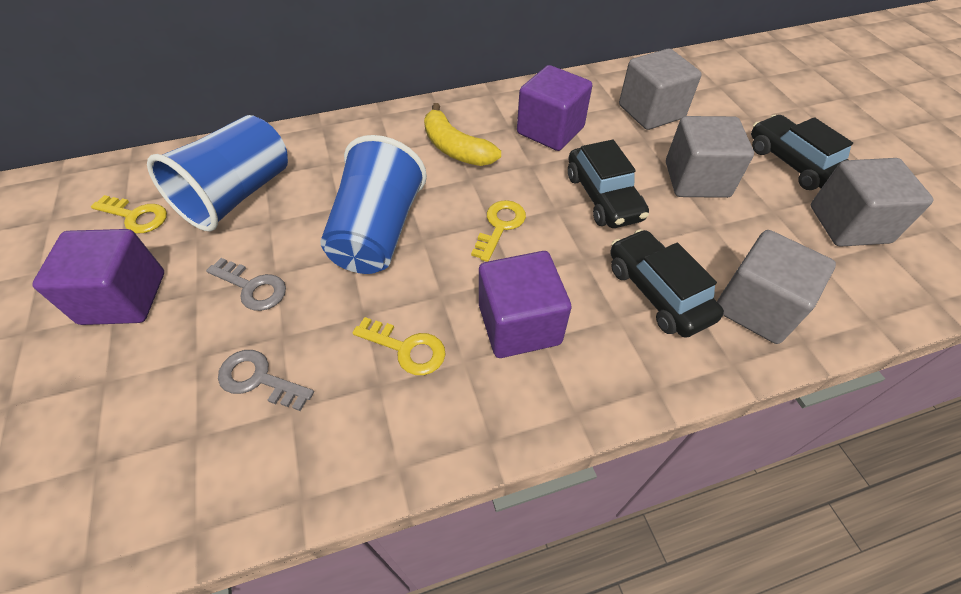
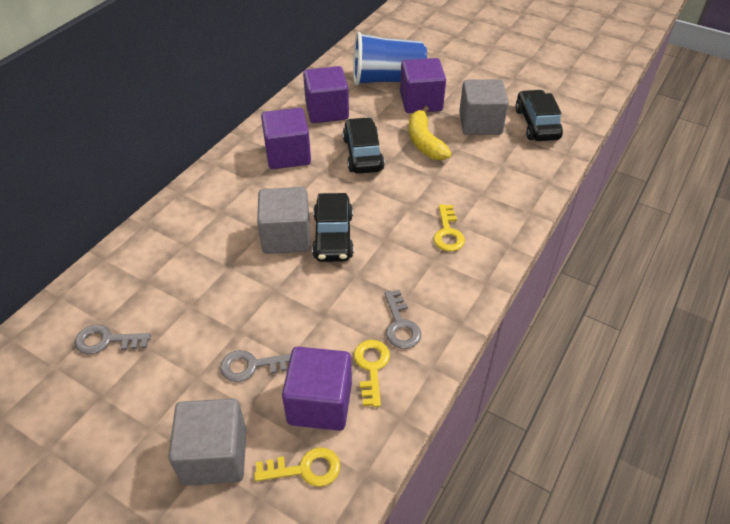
blue cup: 2 -> 1
grey cube: 4 -> 3
grey key: 2 -> 3
purple cube: 3 -> 4

